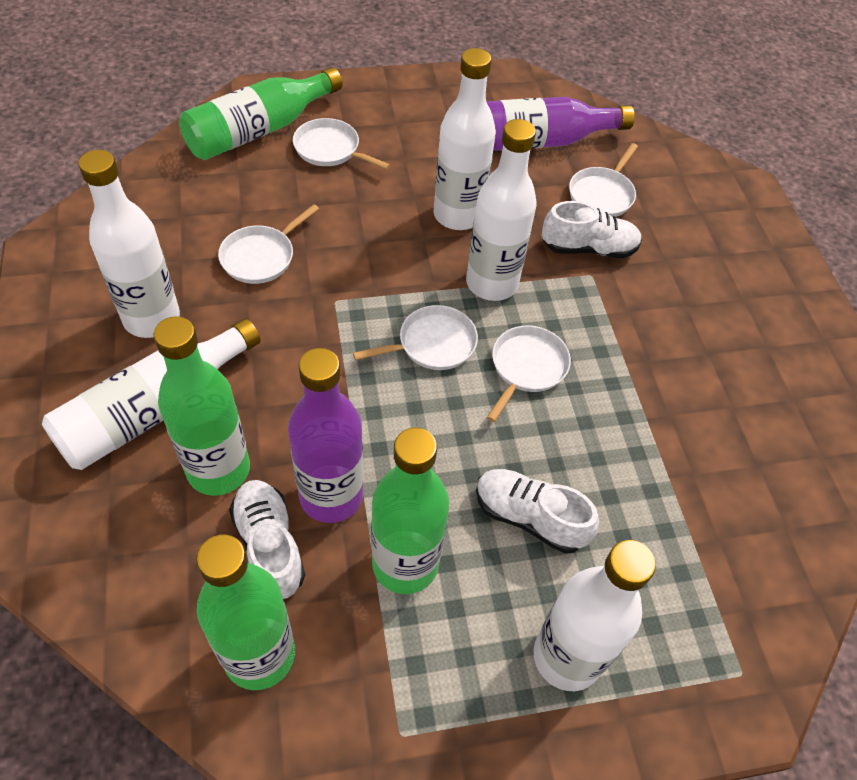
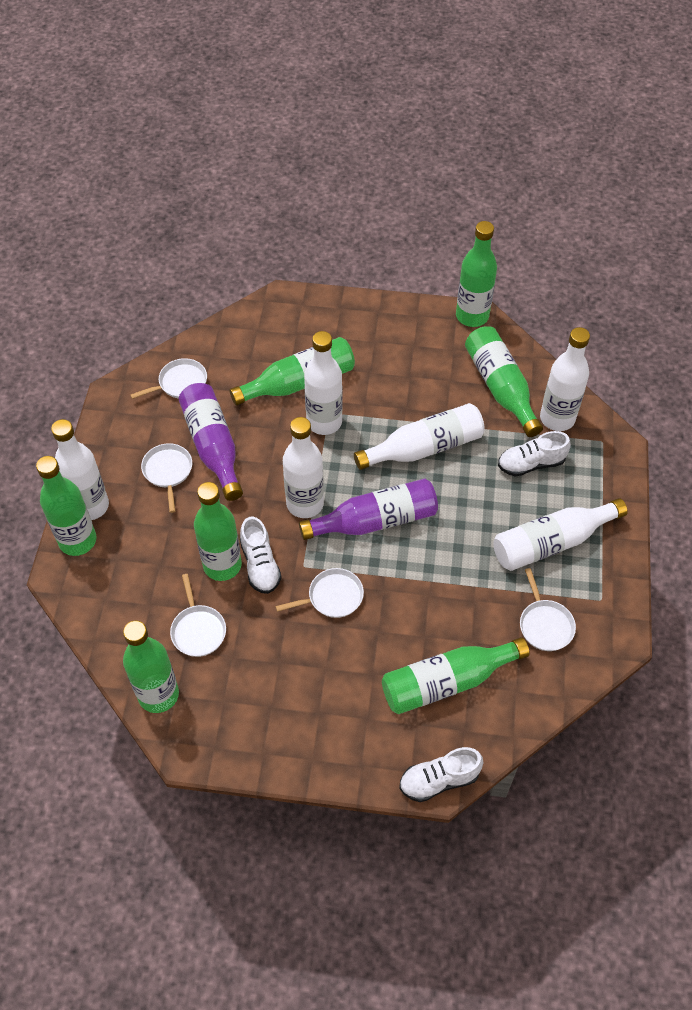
green bottle: 4 -> 7
white bottle: 5 -> 6

